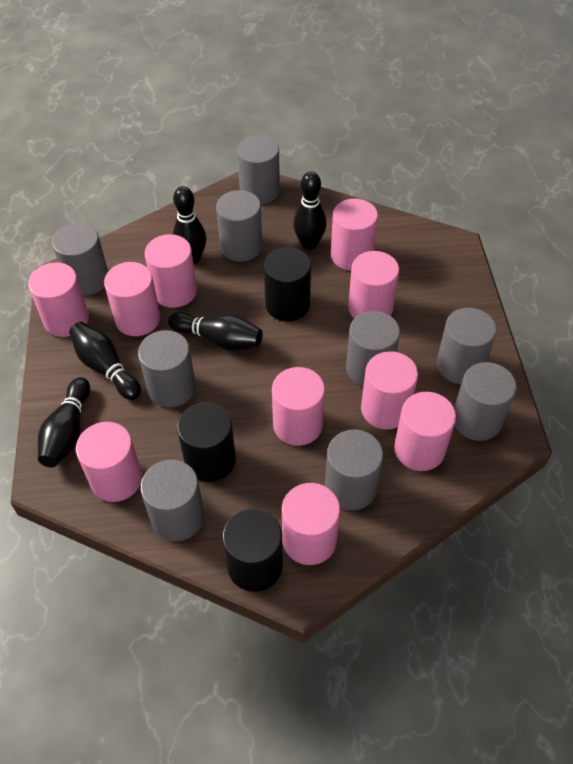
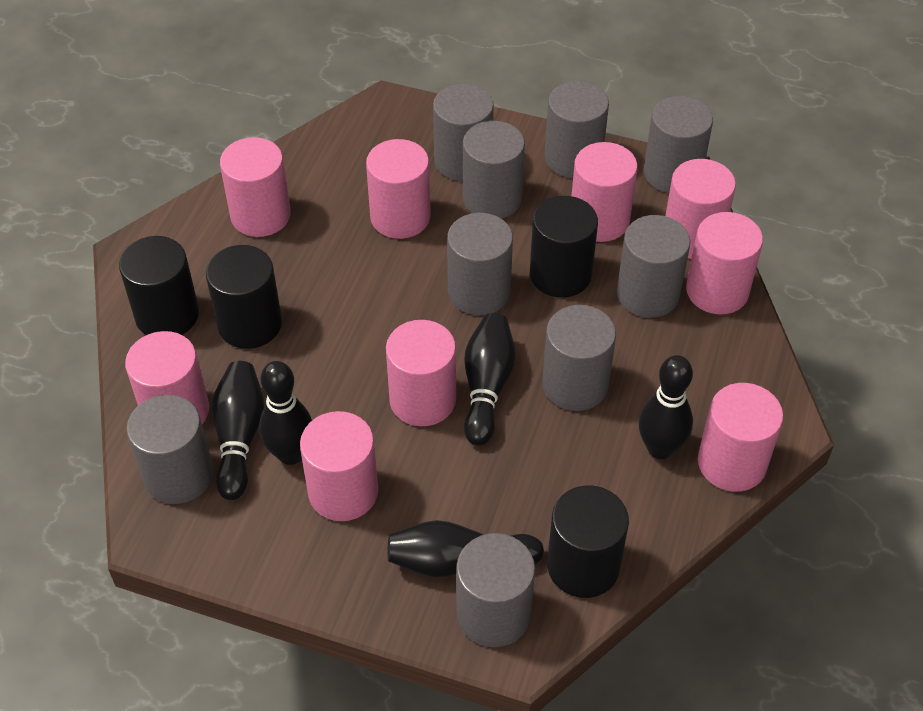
black cylinder: 3 -> 4
pink cylinder: 10 -> 9

